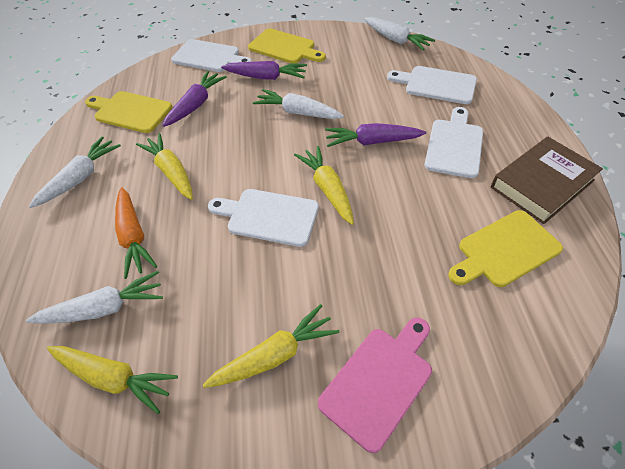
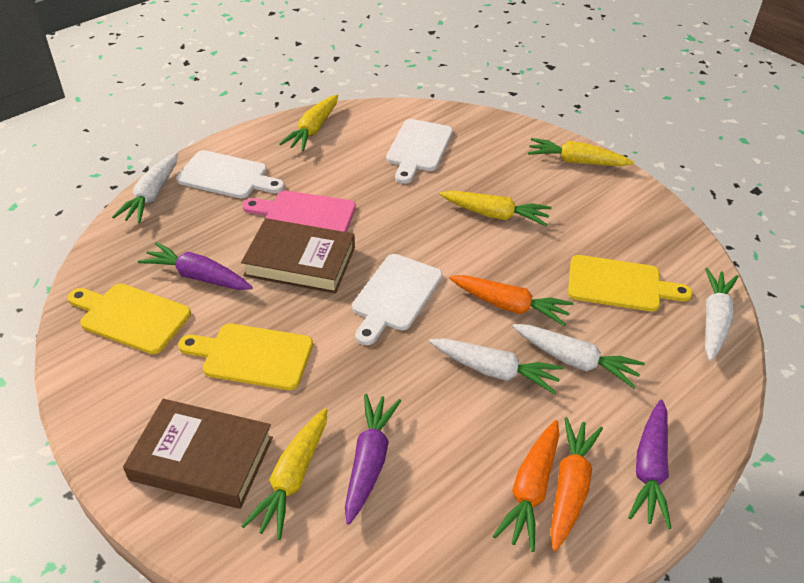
brown book: 1 -> 2
orange carrot: 1 -> 3
white cutting board: 4 -> 3

